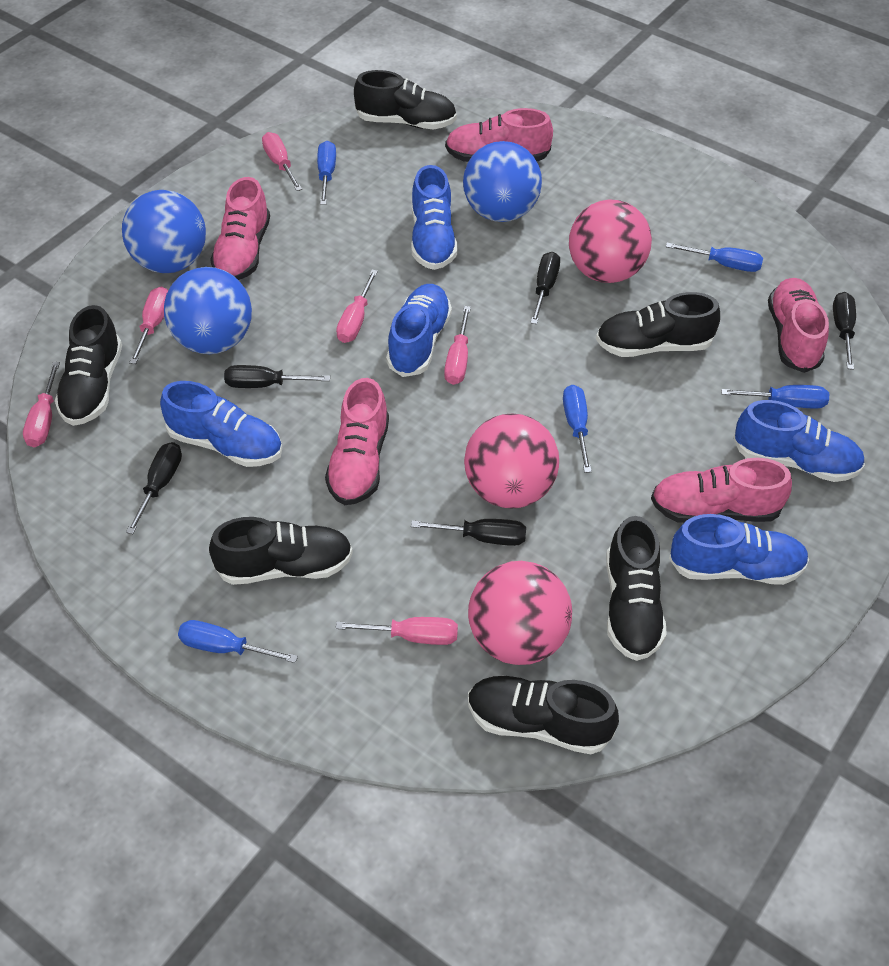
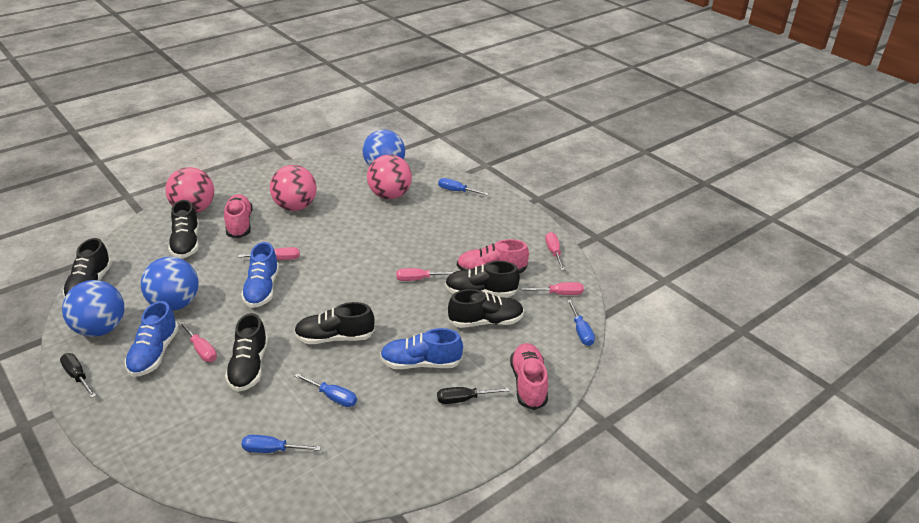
black screwdriver: 5 -> 2
blue screwdriver: 5 -> 4
blue shoe: 5 -> 3
pink screwdriver: 6 -> 5
pink shoe: 5 -> 3

